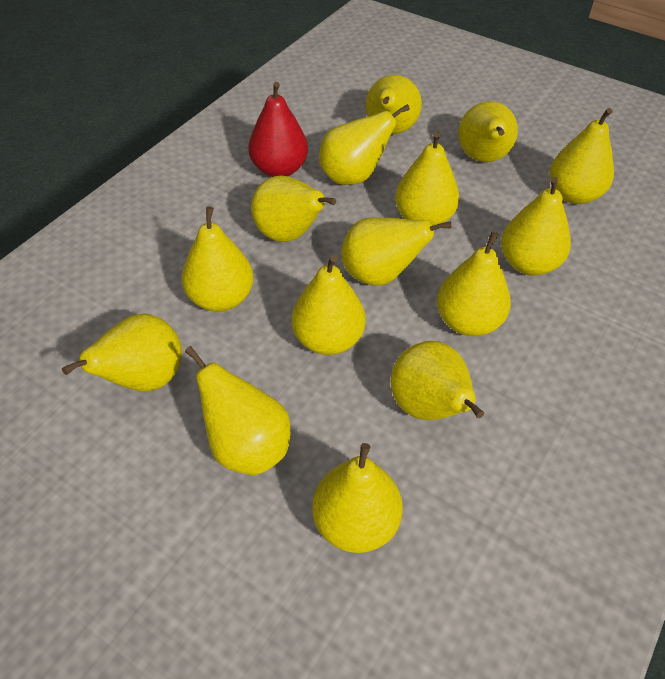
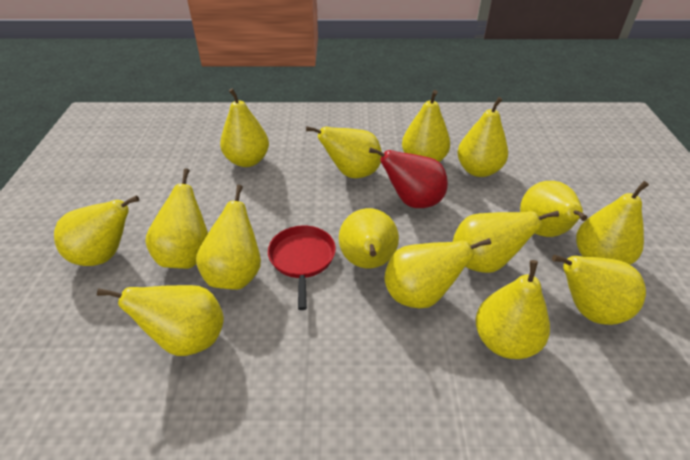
red pan: 0 -> 1

